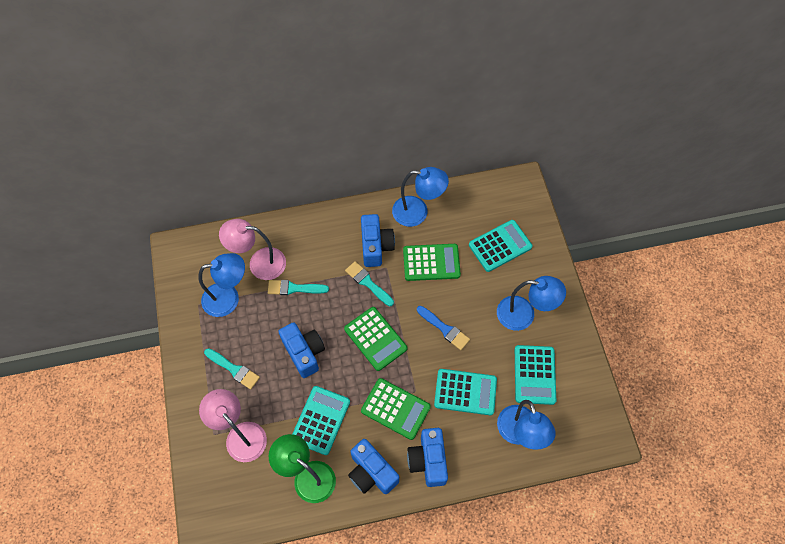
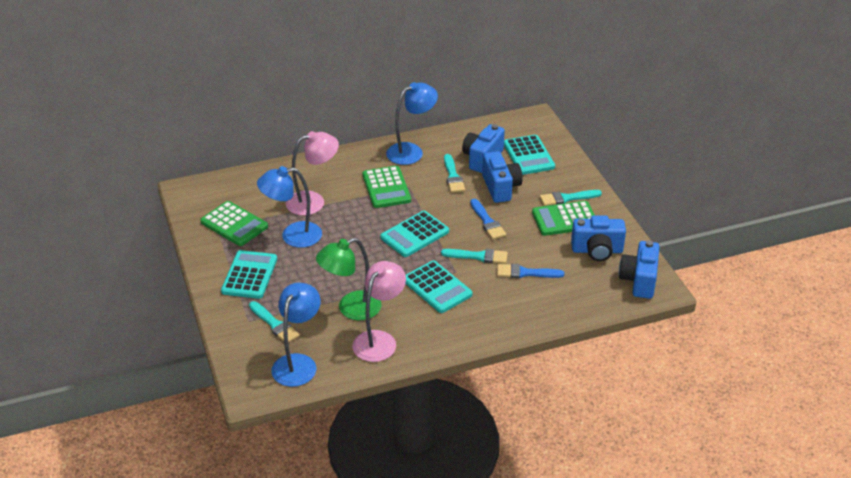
blue brush: 1 -> 2
blue lamp: 4 -> 3
turquoise brush: 3 -> 4

